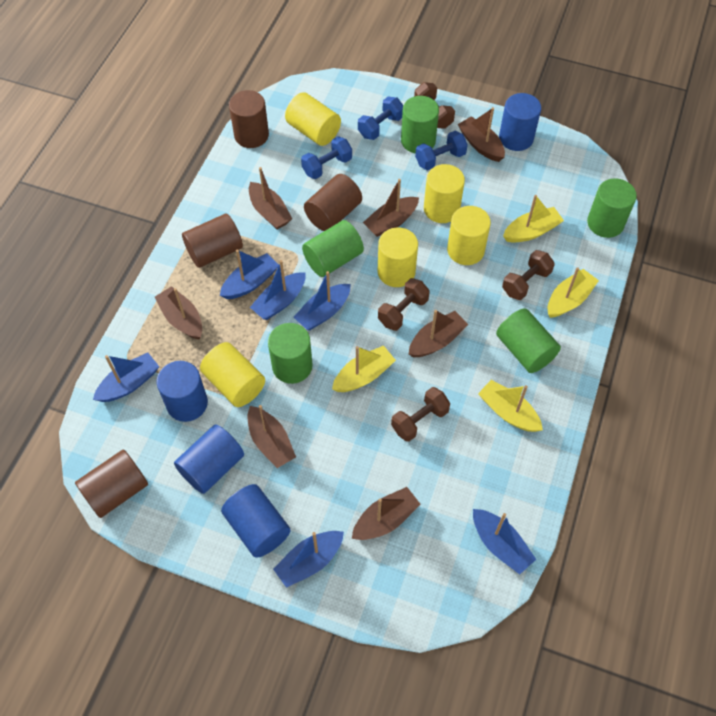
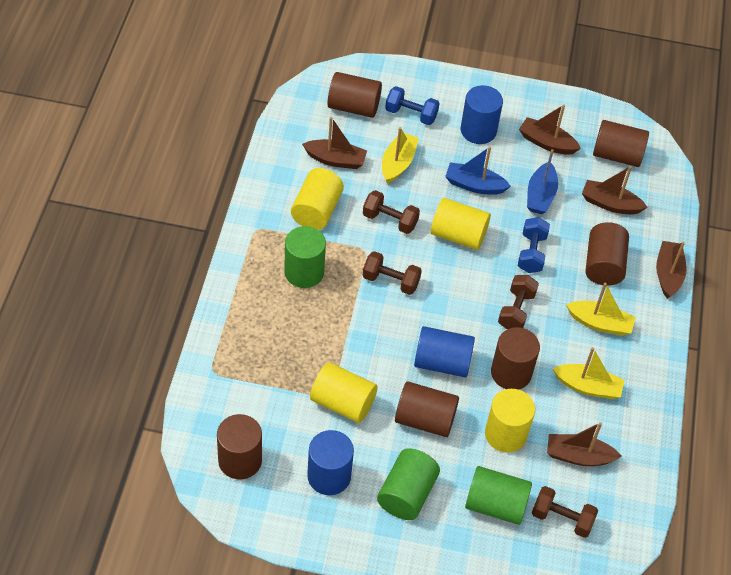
blue boat: 6 -> 2
blue cylinder: 4 -> 3
blue dumbbell: 3 -> 2
brown boat: 7 -> 5
brown cylinder: 4 -> 6
green cylinder: 5 -> 3
yellow boat: 4 -> 3
yellow cylinder: 5 -> 4

